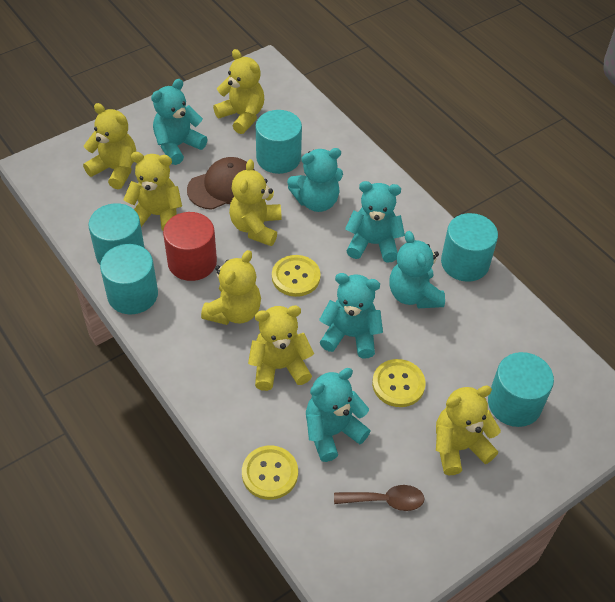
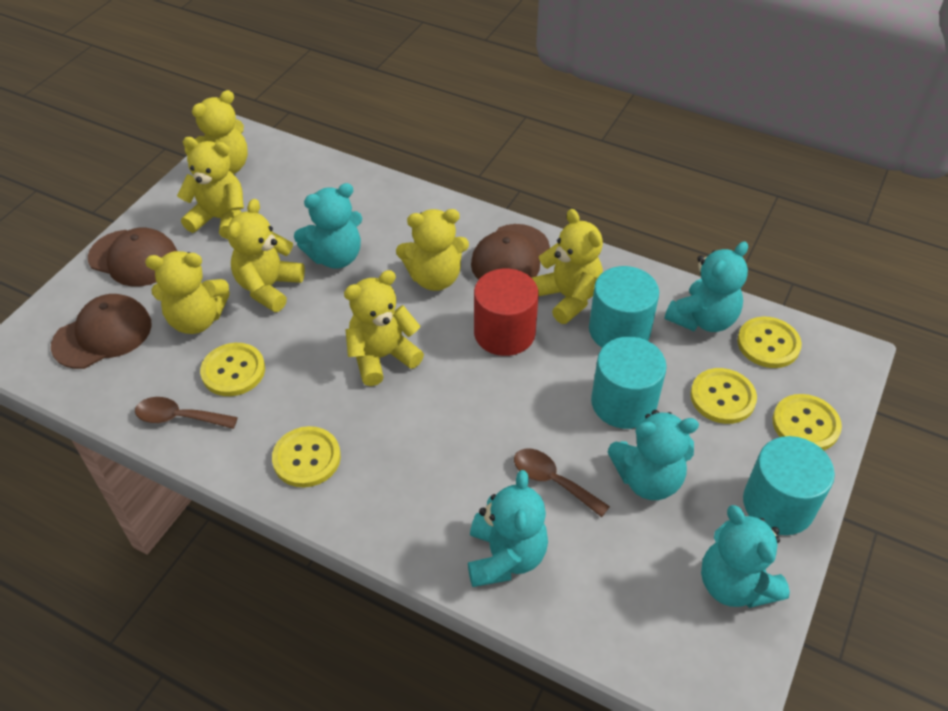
brown cap: 1 -> 3
brown spoon: 1 -> 2
turquoise cylinder: 5 -> 3
turquoise teddy bear: 6 -> 5
yellow button: 3 -> 5

